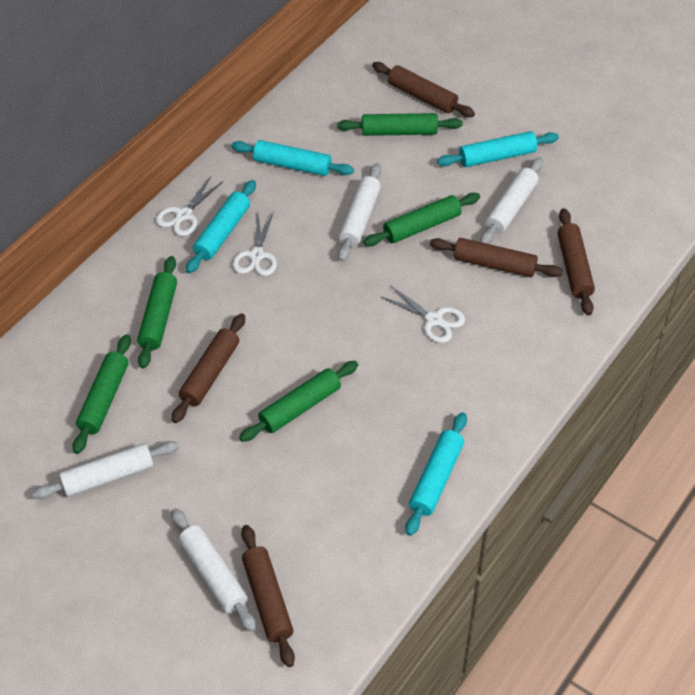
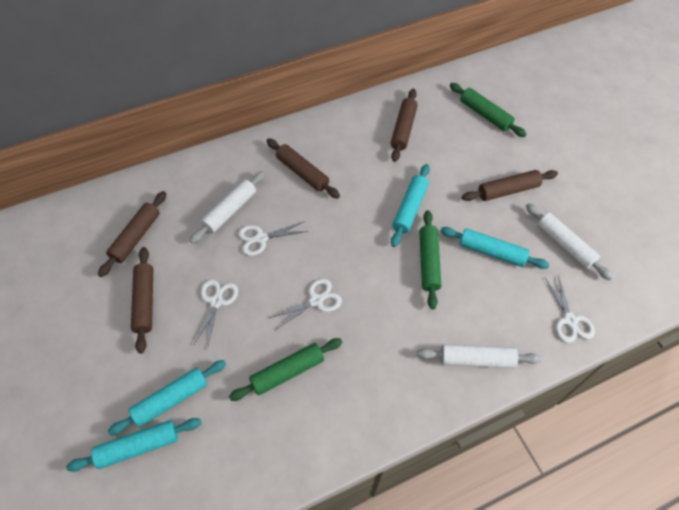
green rolling pin: 5 -> 3
white rolling pin: 4 -> 3
white scissors: 3 -> 4

